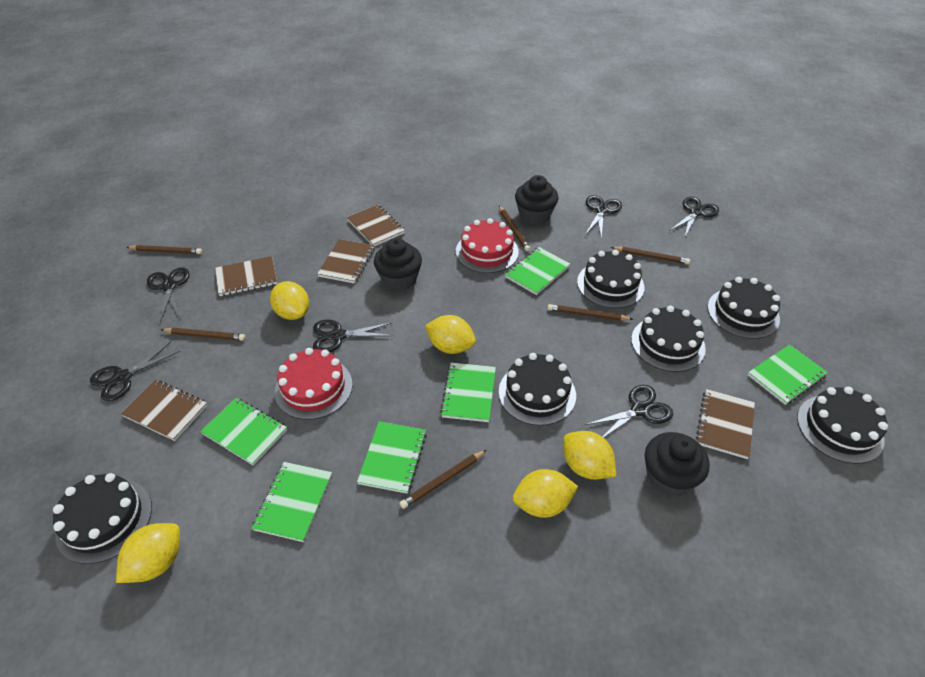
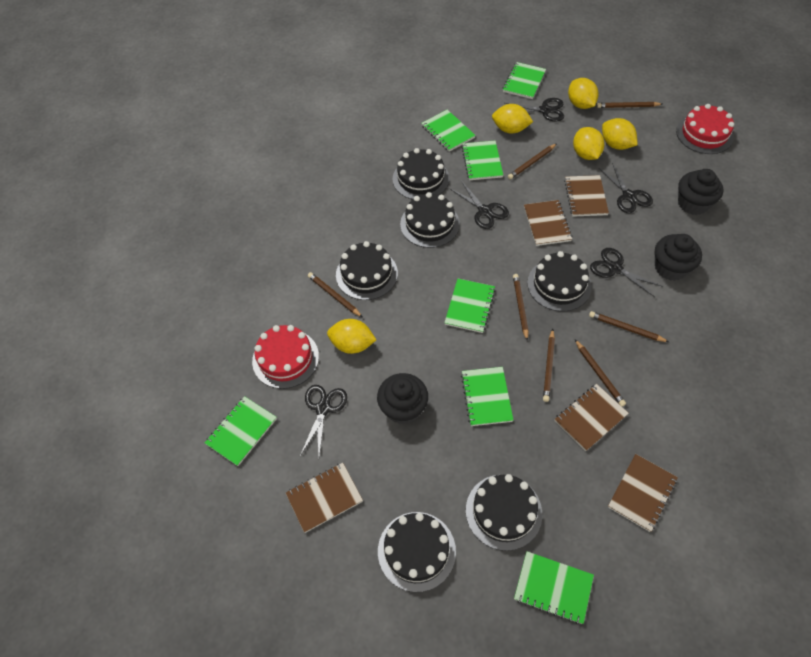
black scissors: 6 -> 5
brown pencil: 6 -> 7
green notebook: 6 -> 7

